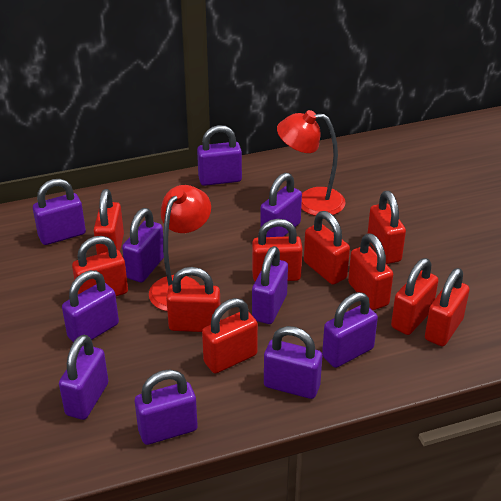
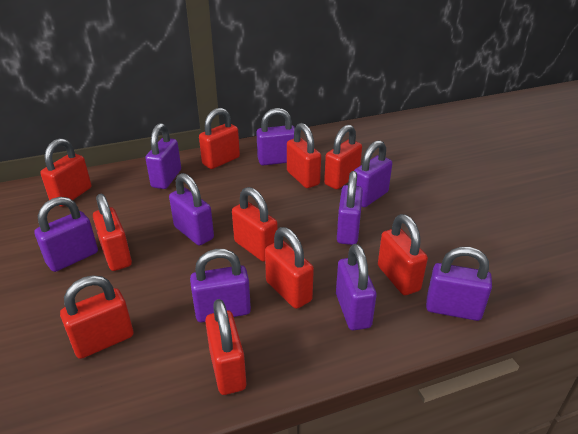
purple padlock: 10 -> 9
red lamp: 2 -> 0

